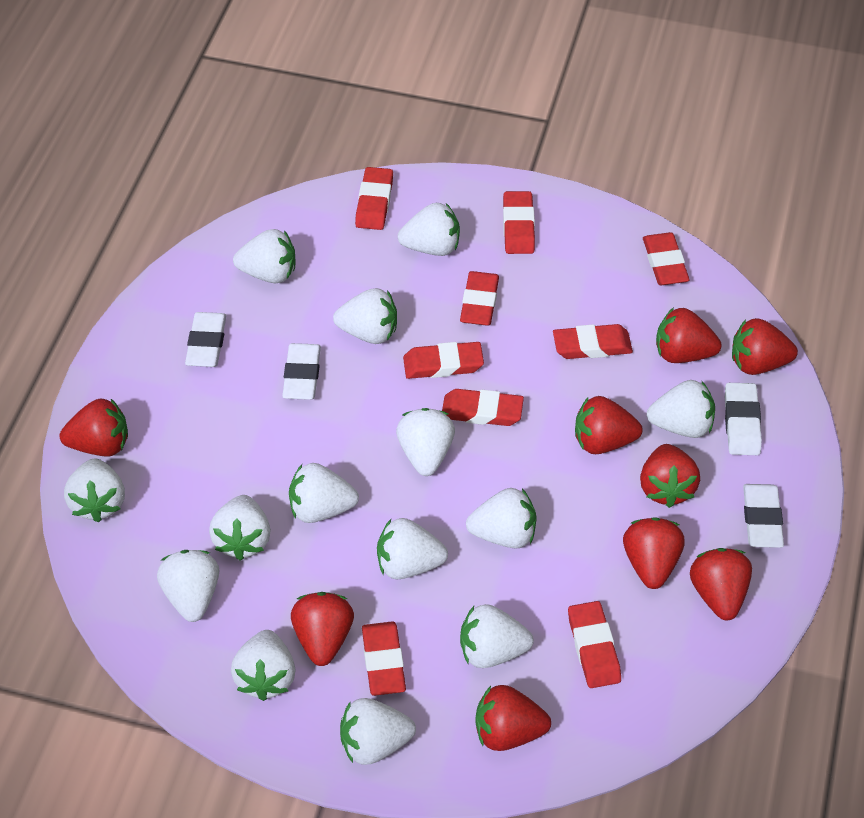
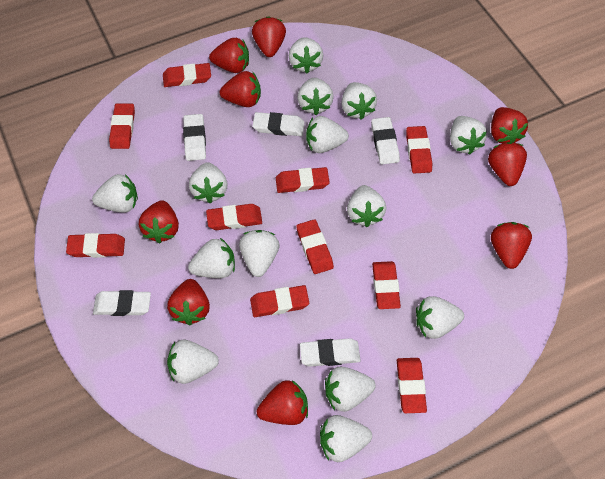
red eraser: 9 -> 10
white eraser: 4 -> 5

